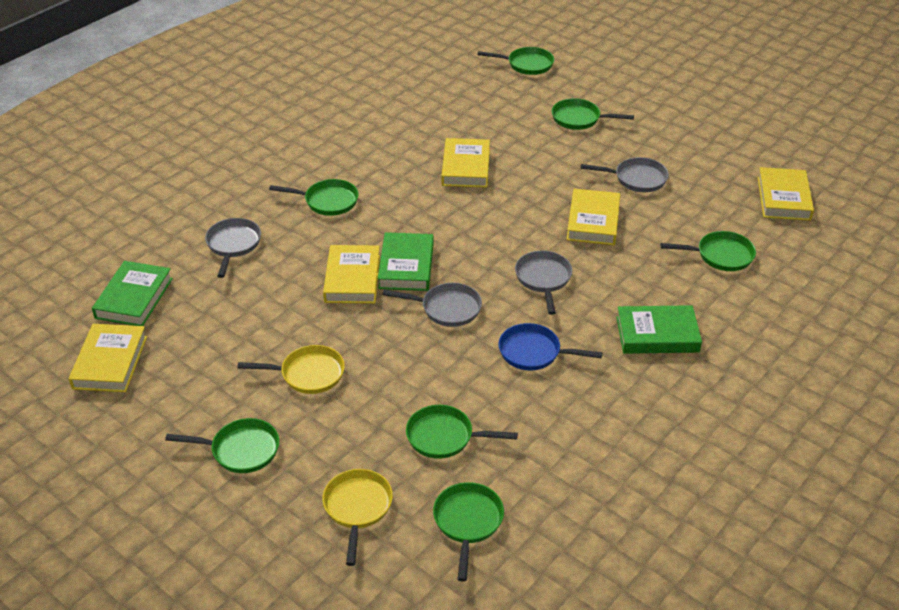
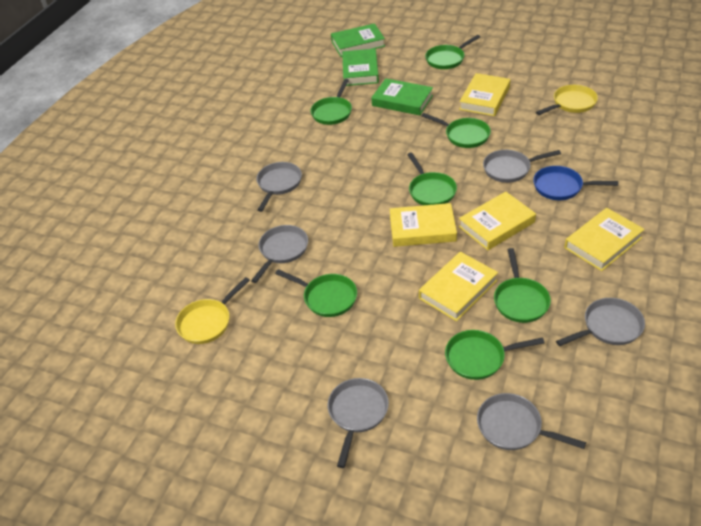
grey pan: 4 -> 6

